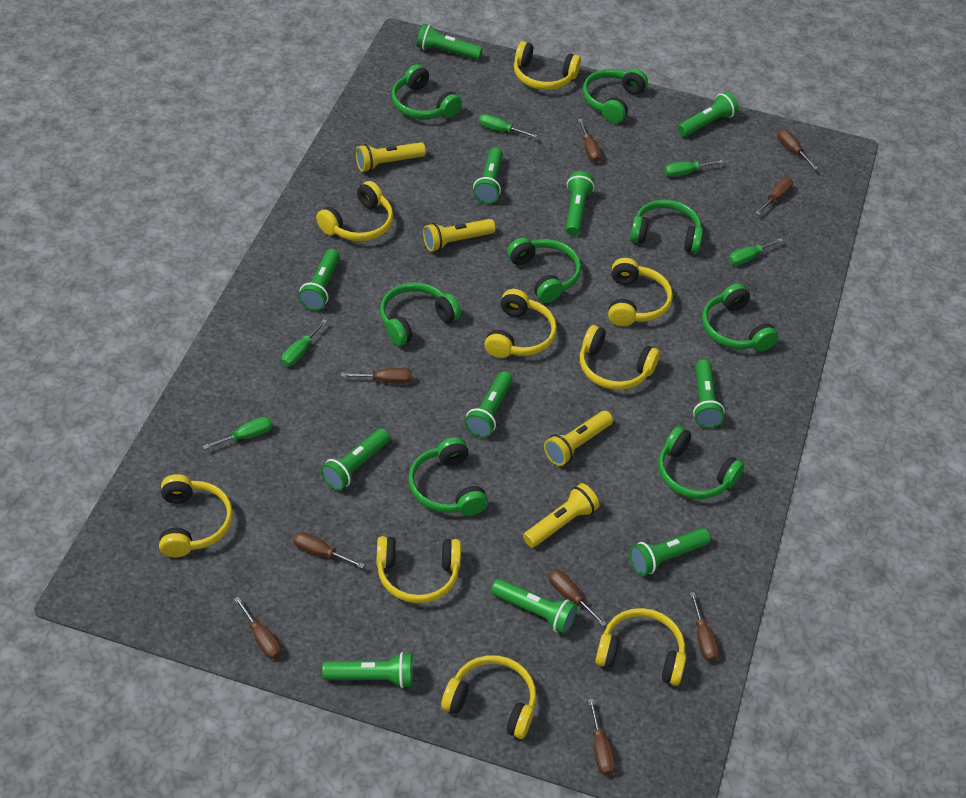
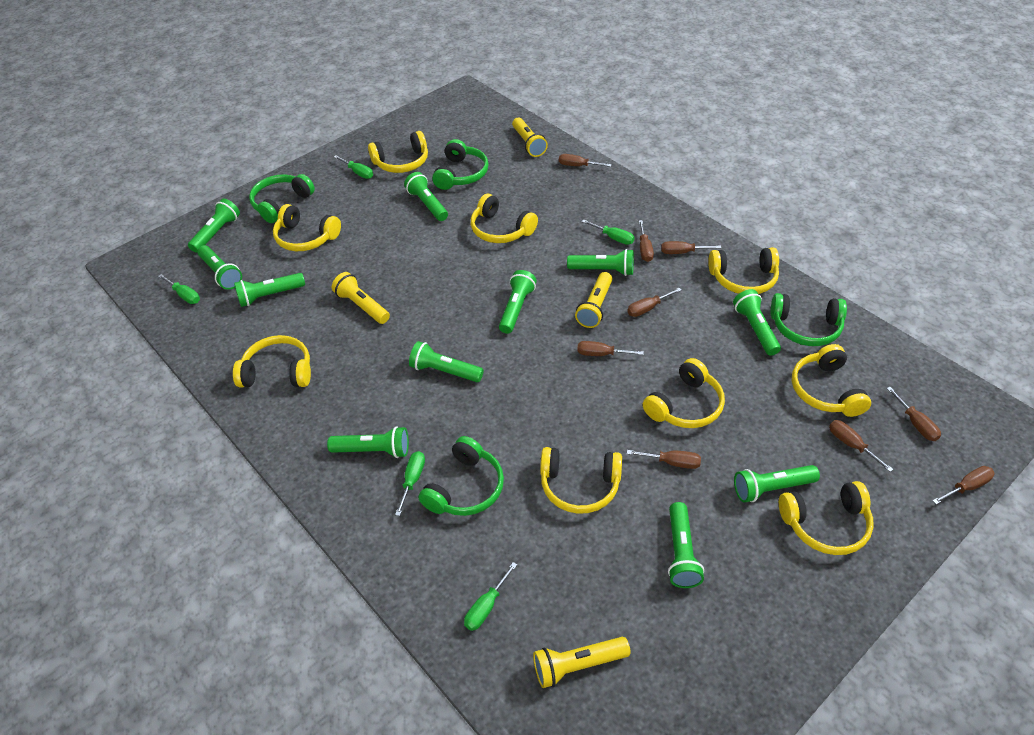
green headphones: 8 -> 4

